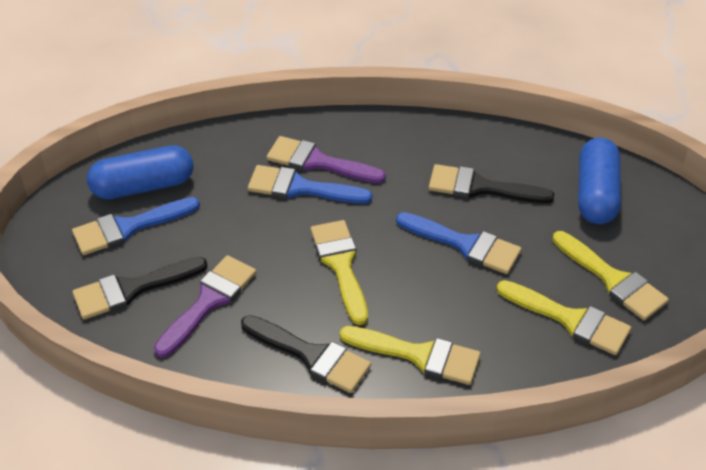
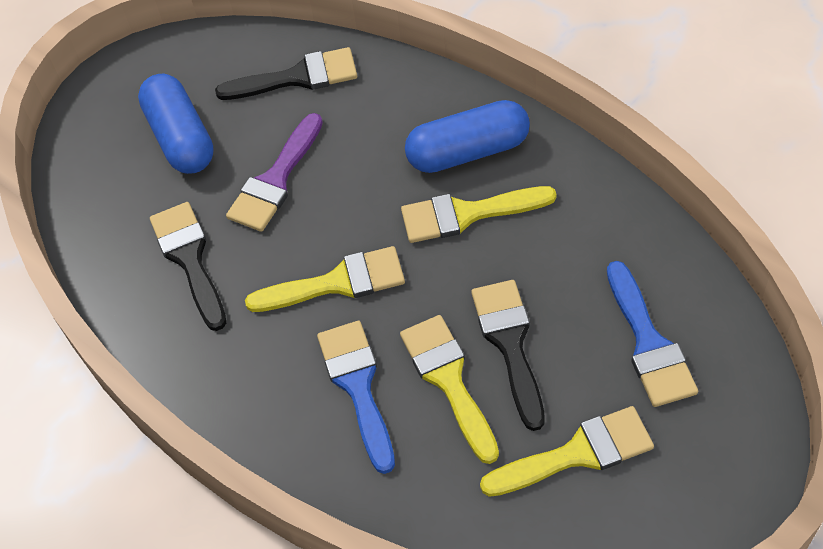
blue brush: 3 -> 2
purple brush: 2 -> 1

